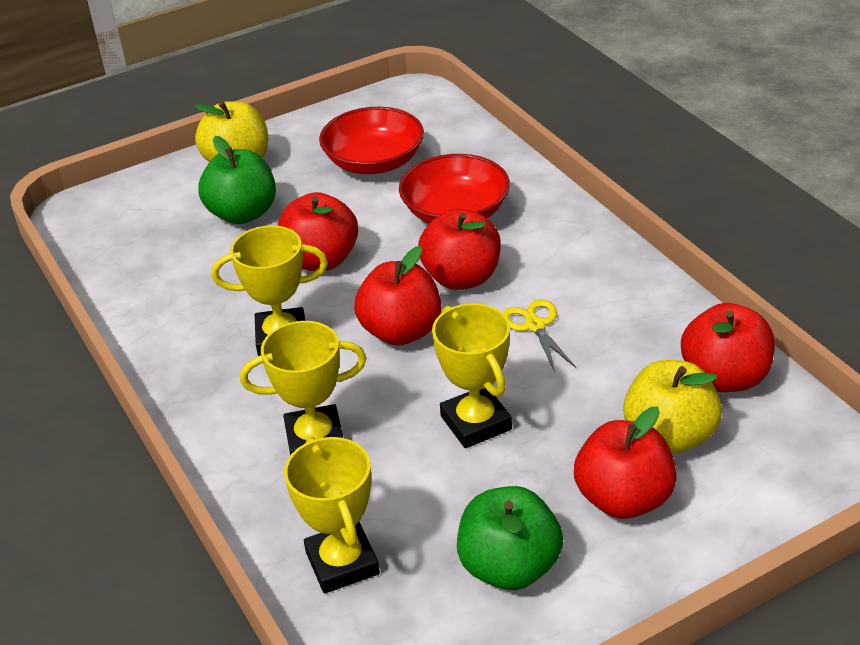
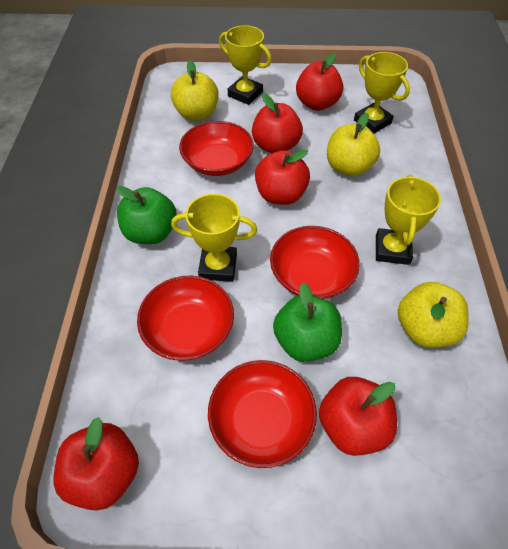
red bowl: 2 -> 4
yellow apple: 2 -> 3
yellow scissors: 1 -> 0

